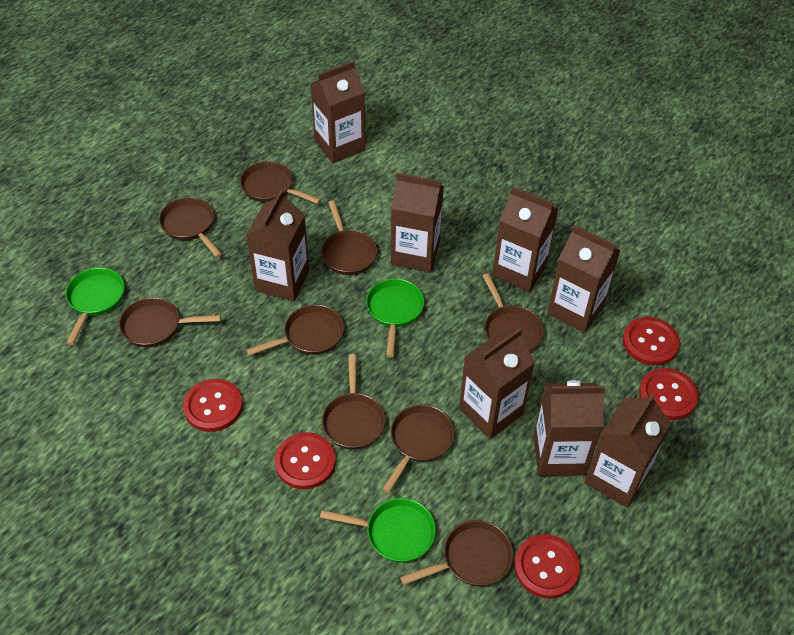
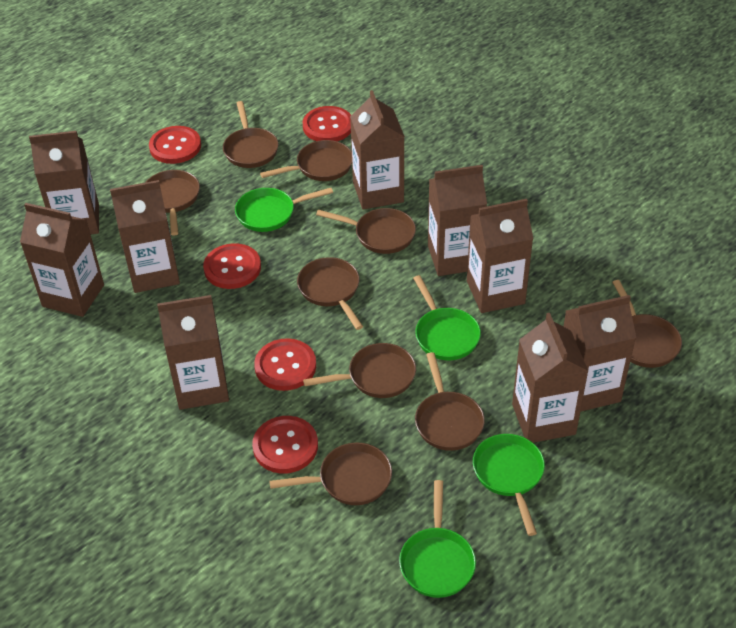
brown carton: 8 -> 9
green pan: 3 -> 4

